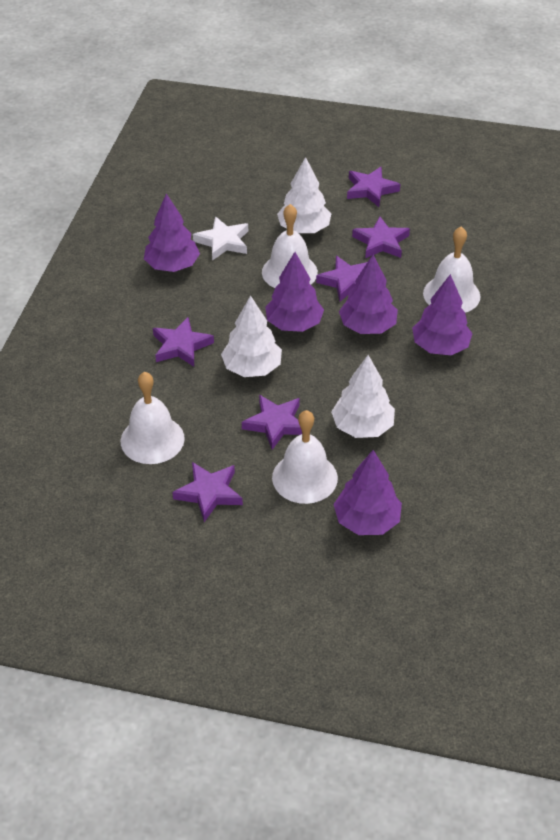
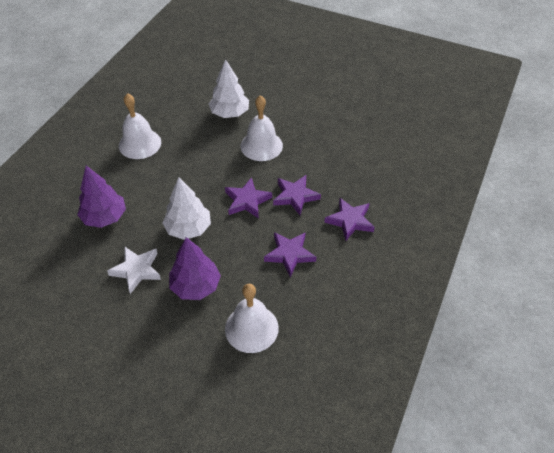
purple star: 6 -> 4
purple tree: 5 -> 2
white bell: 4 -> 3
white tree: 3 -> 2

